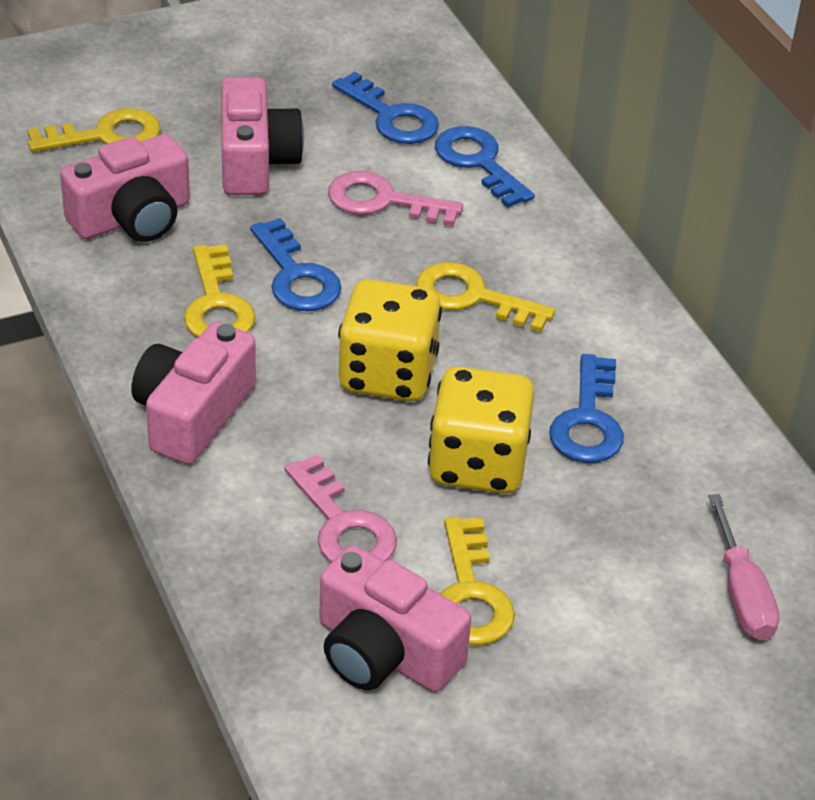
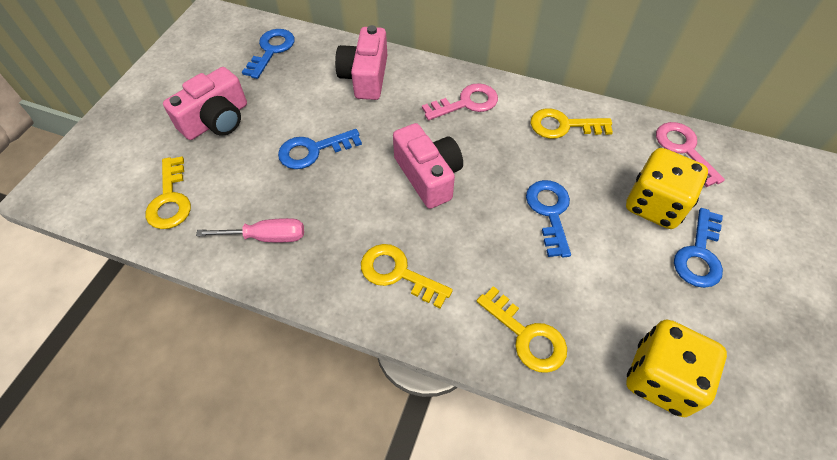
pink camera: 4 -> 3

